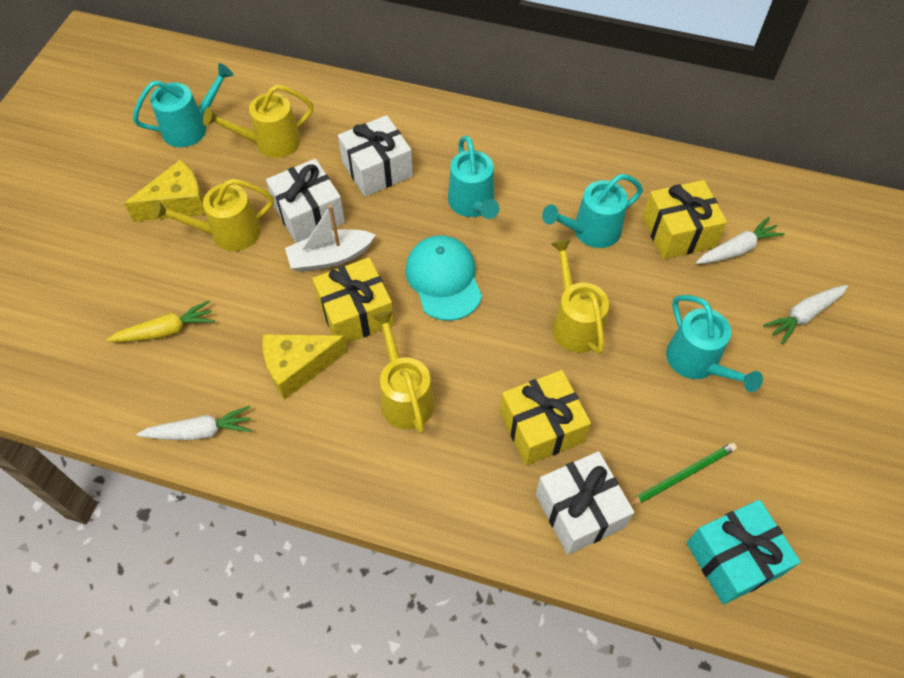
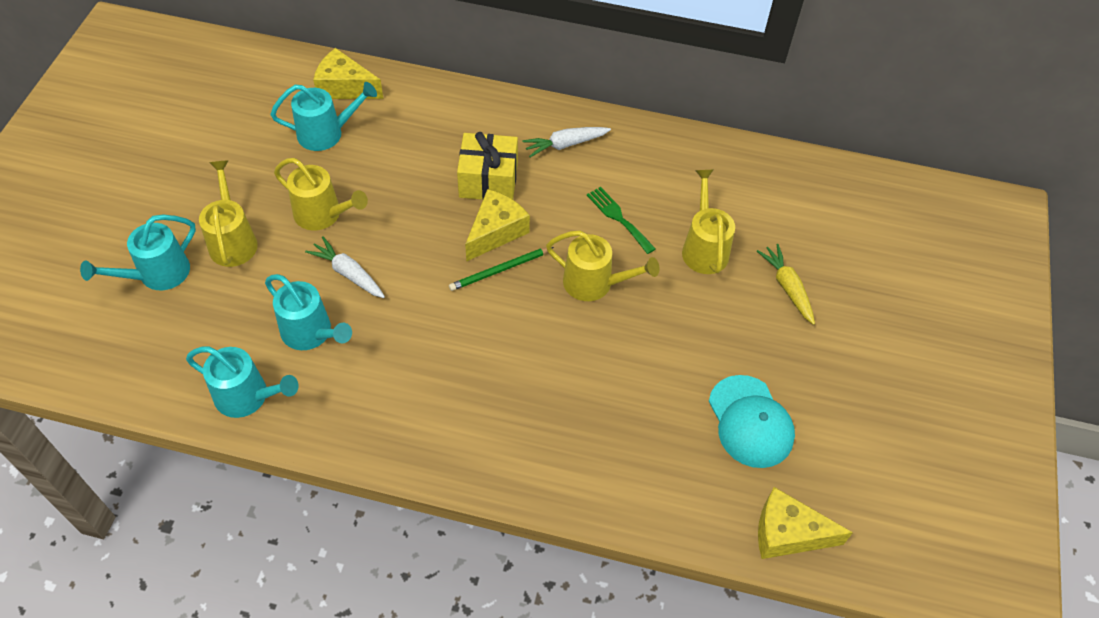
green fork: 0 -> 1
turquoise gift: 1 -> 0
white boat: 1 -> 0
white carrot: 3 -> 2
white gift: 3 -> 0
yellow cheese: 2 -> 3
yellow gift: 3 -> 1

